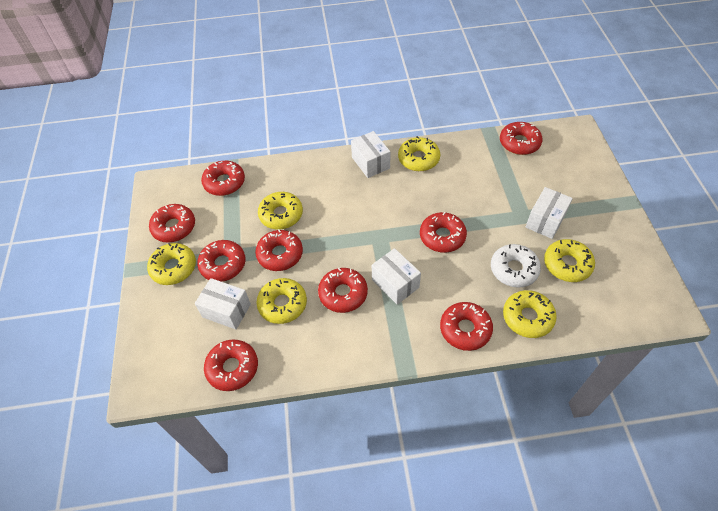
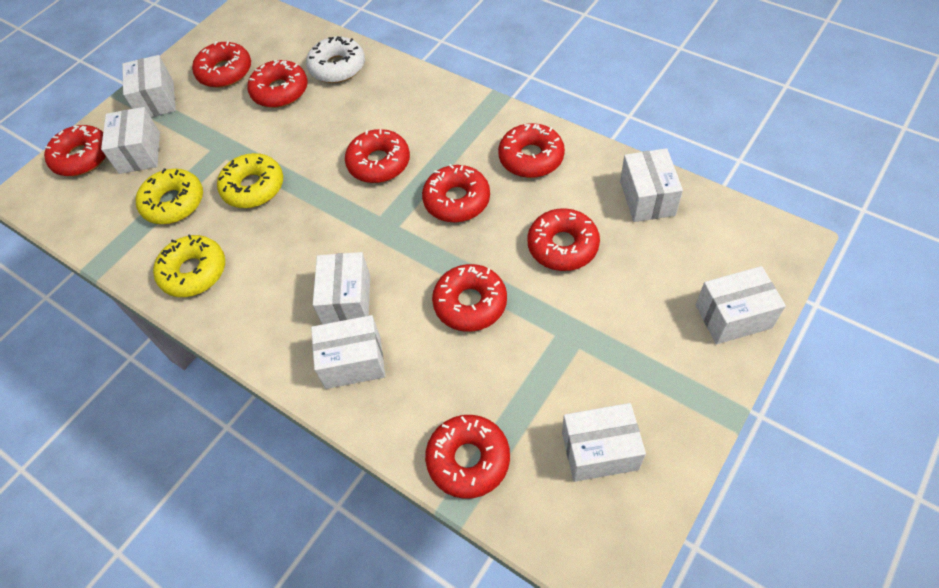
white box: 4 -> 7
yellow donut: 6 -> 3

